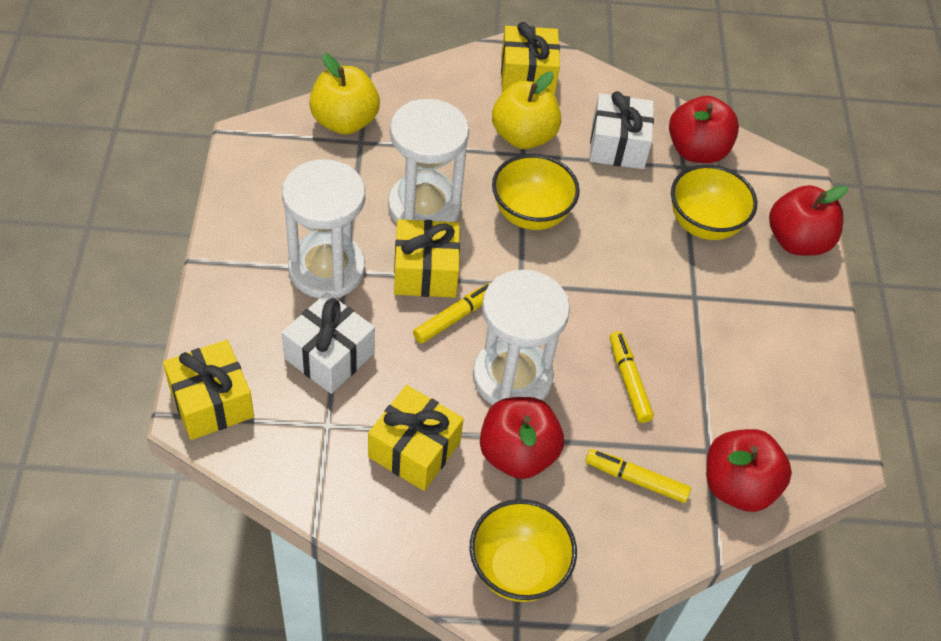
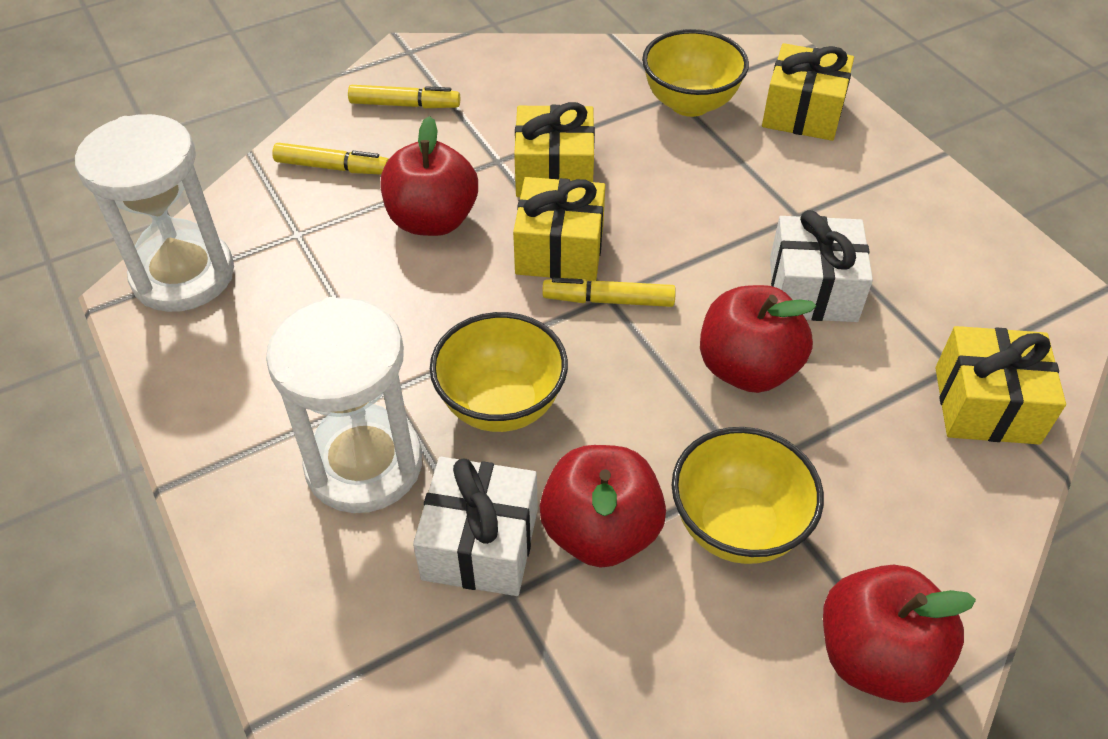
white hourglass: 3 -> 2
yellow apple: 2 -> 0

